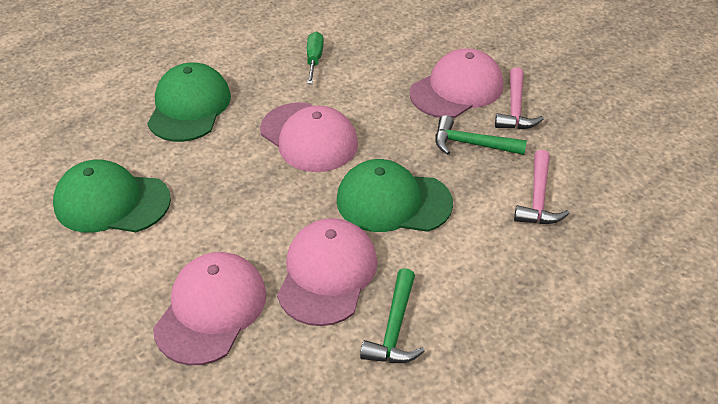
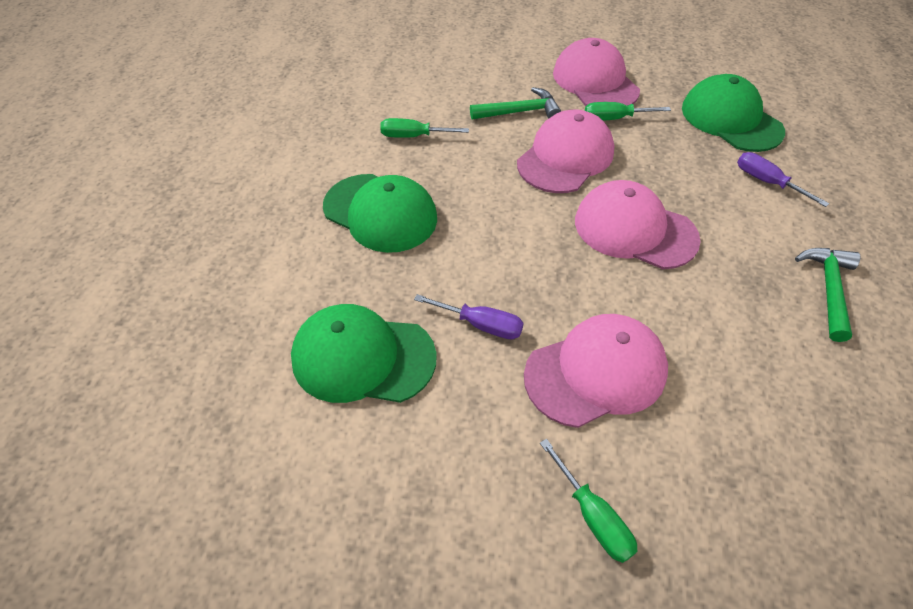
green screwdriver: 1 -> 3
pink hammer: 2 -> 0
purple screwdriver: 0 -> 2

